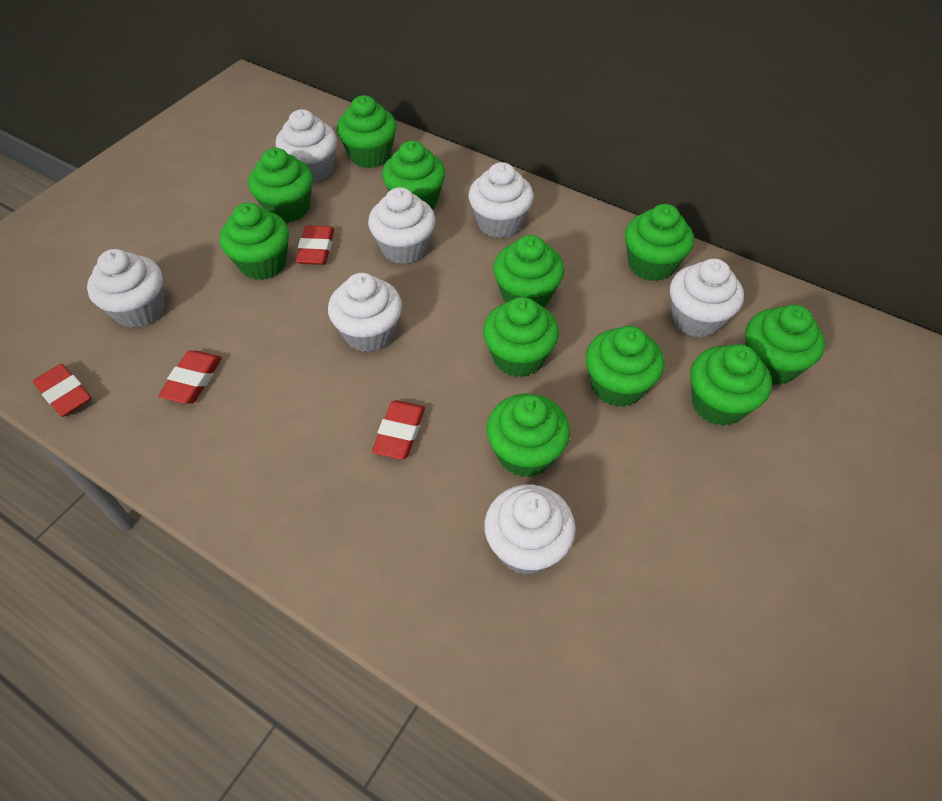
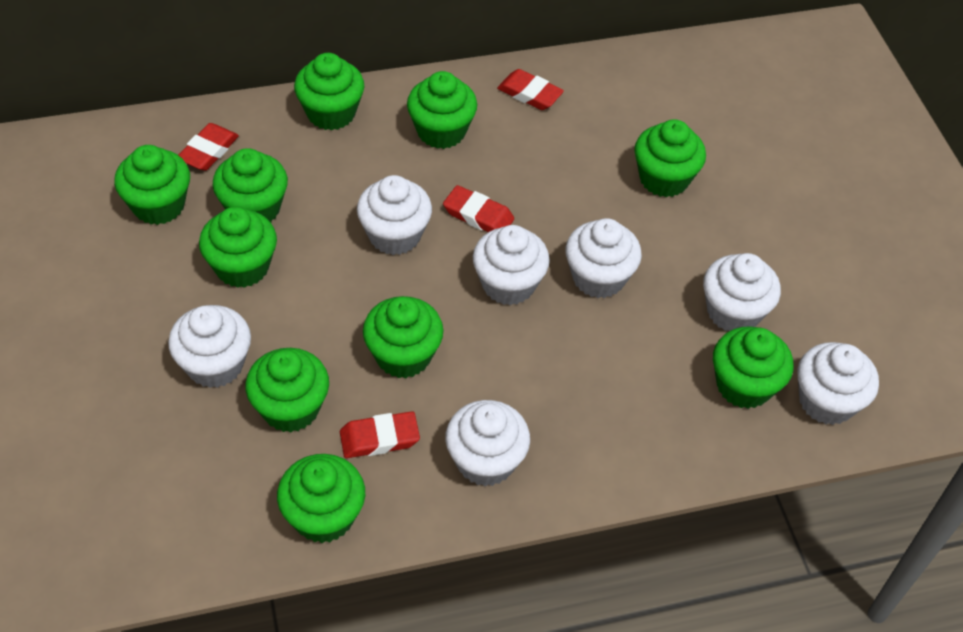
green cupcake: 11 -> 10

